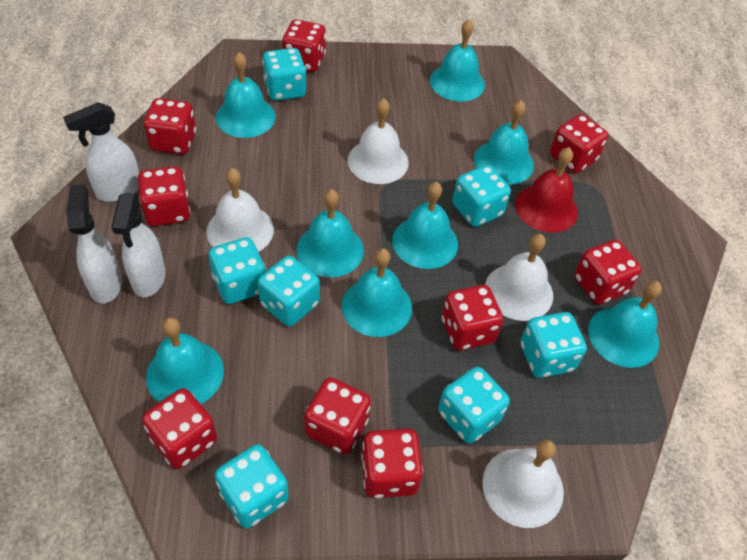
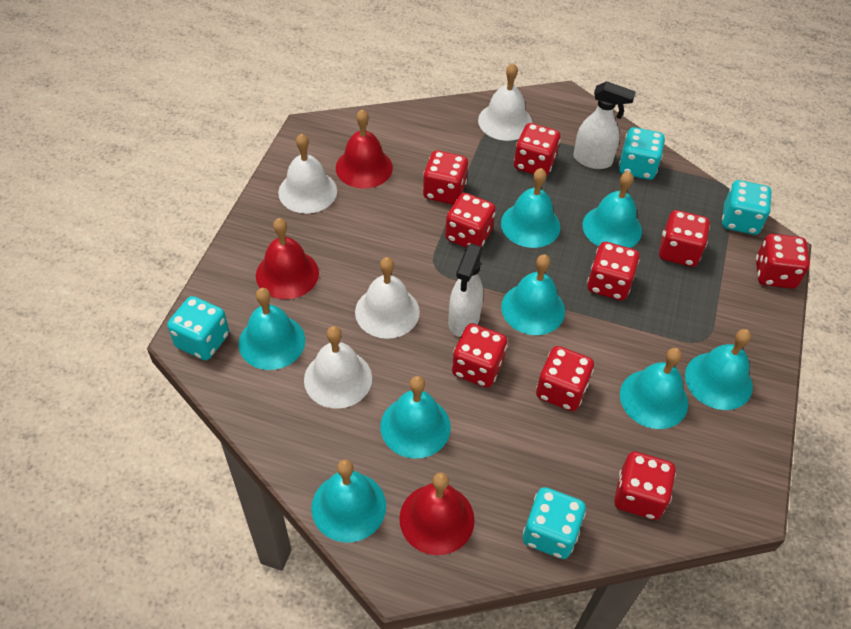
red bell: 1 -> 3
turquoise dice: 7 -> 4
white spray bottle: 3 -> 2

